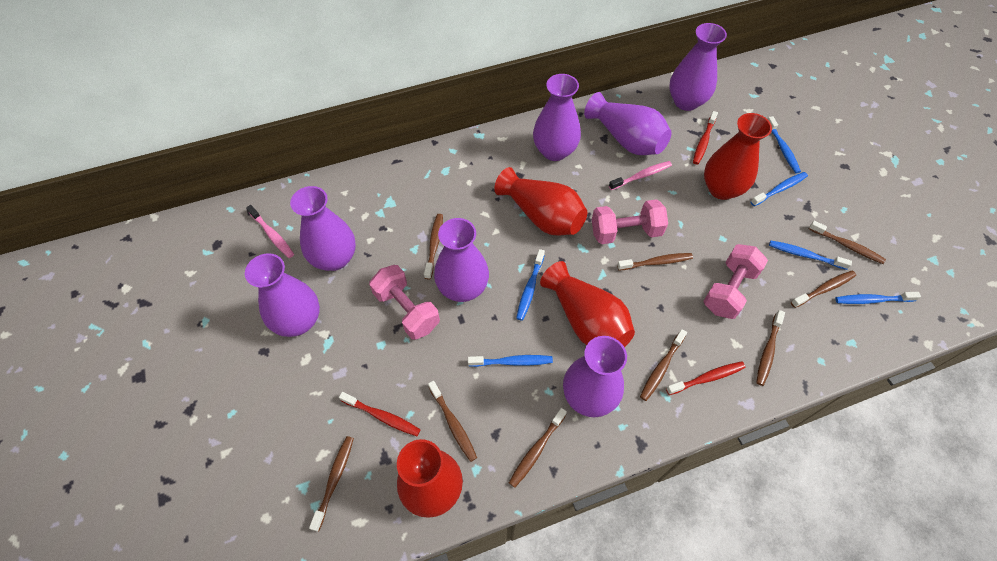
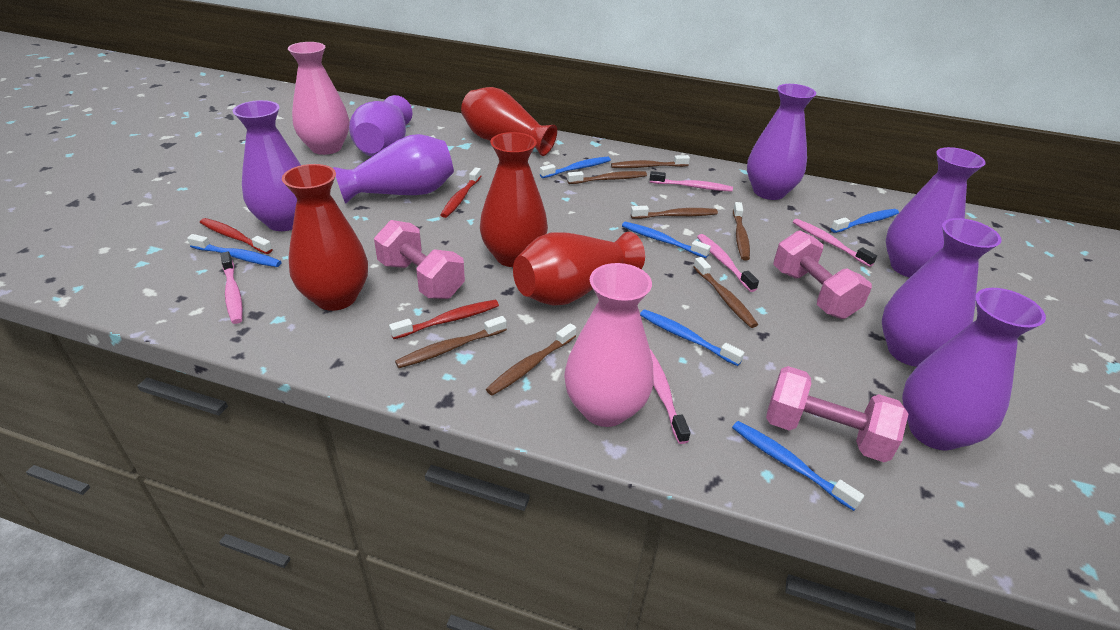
brown toothbrush: 9 -> 7
pink toothbrush: 2 -> 5
pink vase: 0 -> 2

